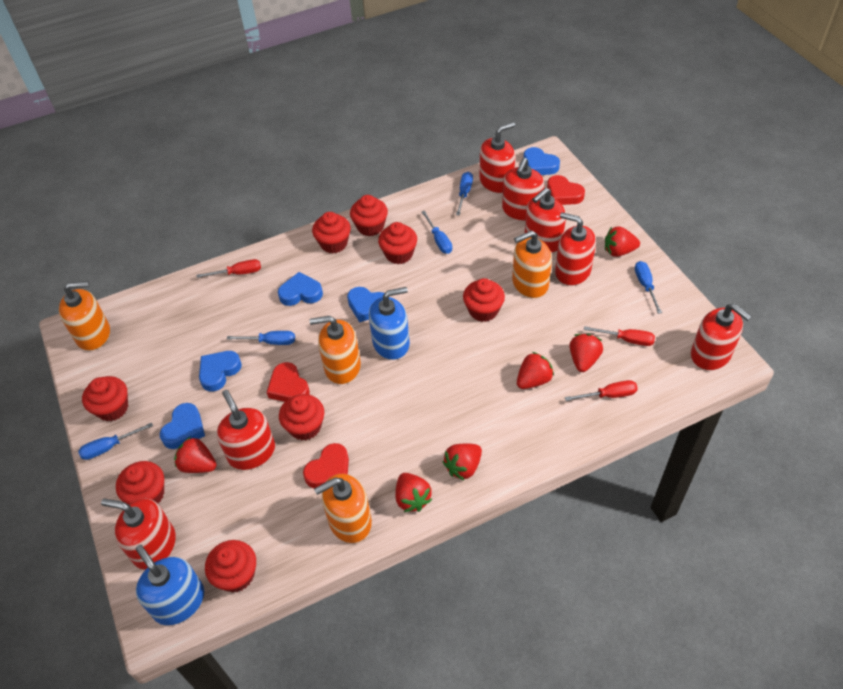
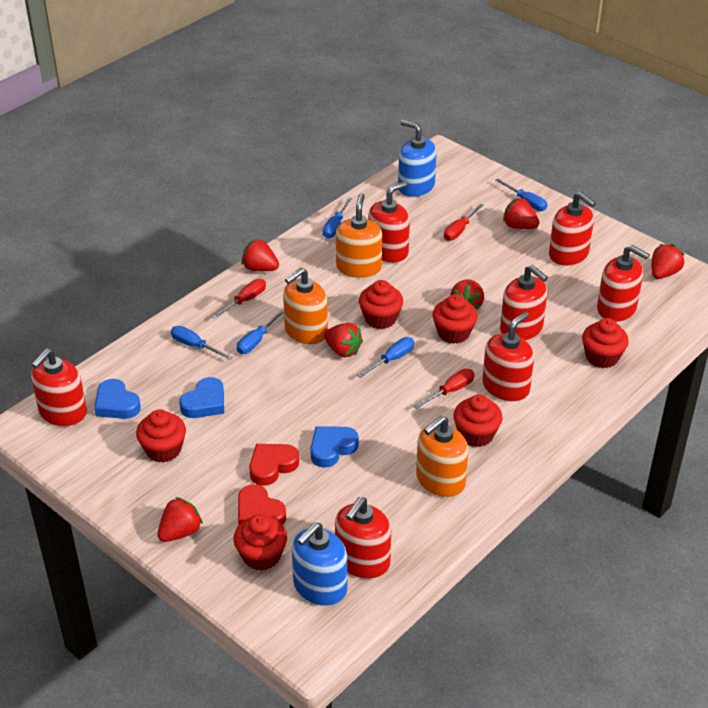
blue heart: 5 -> 3
orange soap dispenser: 4 -> 3
red cupcake: 8 -> 6
red heart: 3 -> 2

